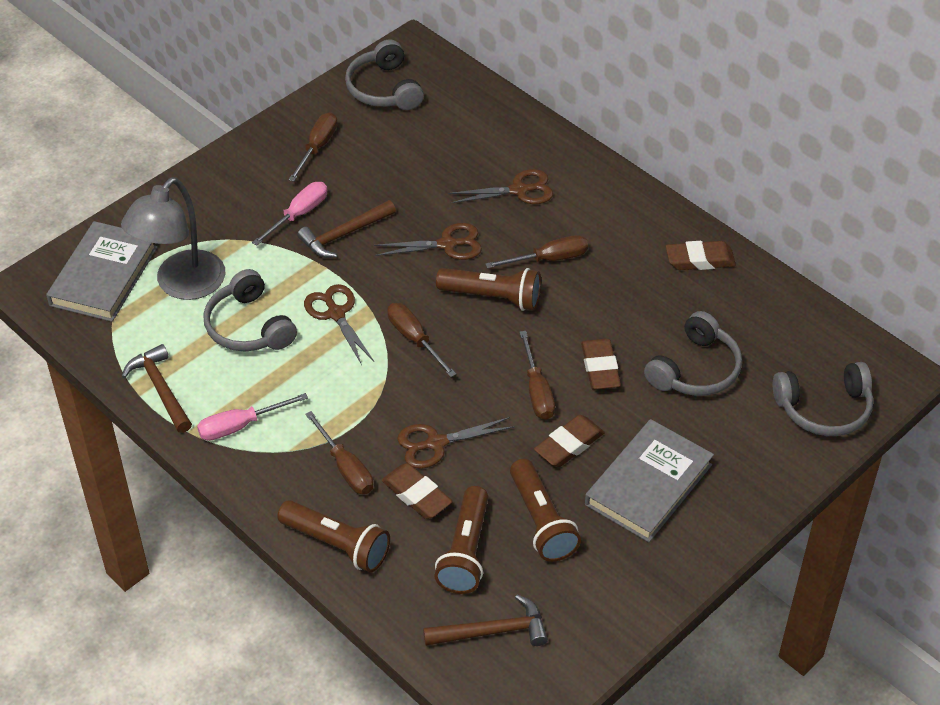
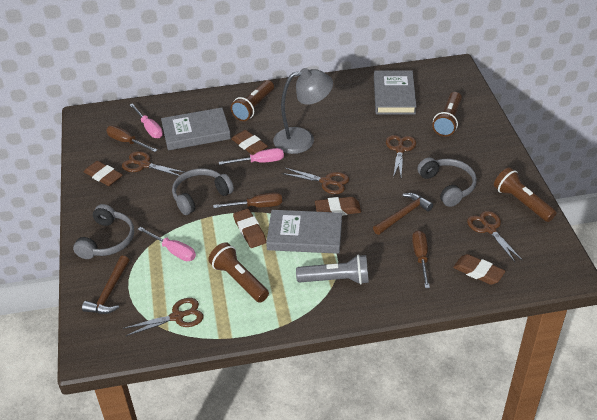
brown eraser: 4 -> 5
brown hammer: 3 -> 2
brown scissors: 4 -> 5
brown screwdriver: 5 -> 3
grey book: 2 -> 3
grey flashlight: 0 -> 1
grey headphones: 4 -> 3
pink screwdriver: 2 -> 3

